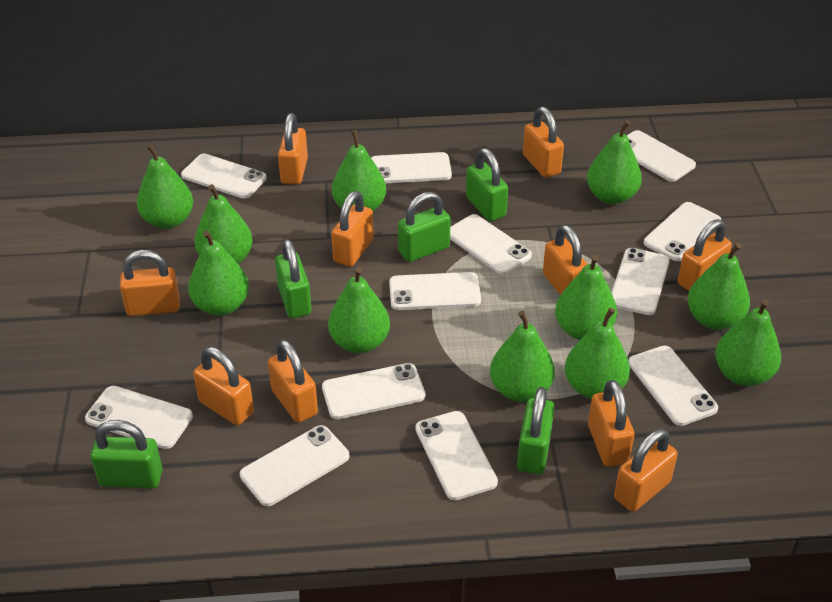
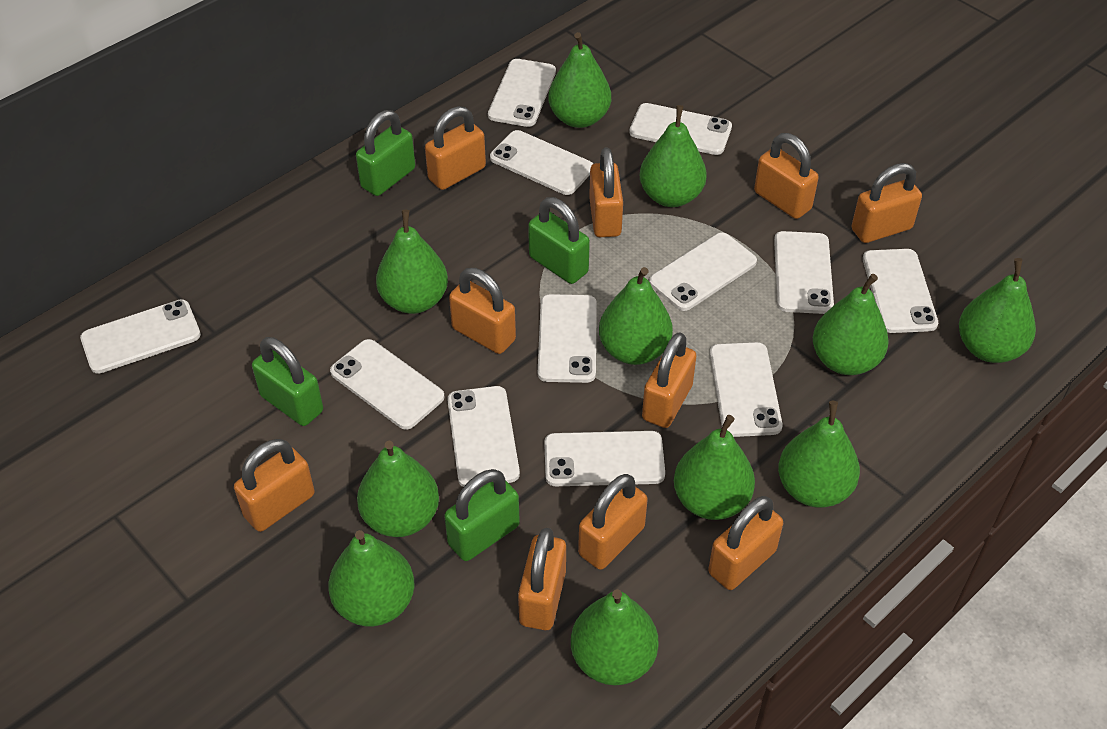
green padlock: 5 -> 4

